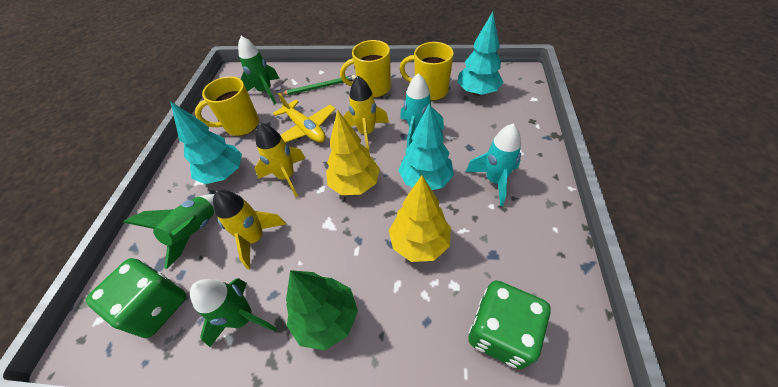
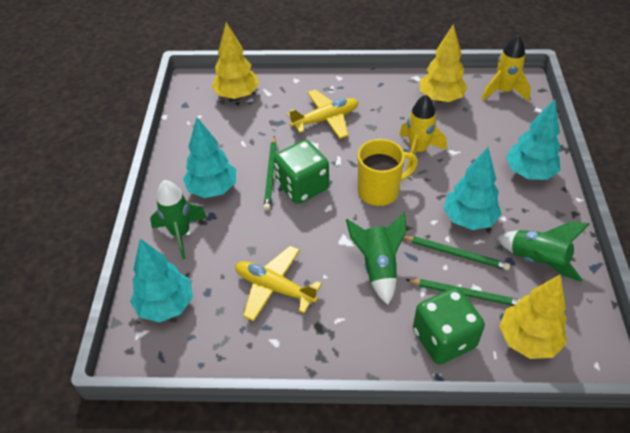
green pencil: 1 -> 3
green tree: 1 -> 0
turquoise rocket: 2 -> 0
turquoise tree: 3 -> 4
yellow mug: 3 -> 1
yellow plane: 1 -> 2
yellow rocket: 3 -> 2
yellow tree: 2 -> 3

